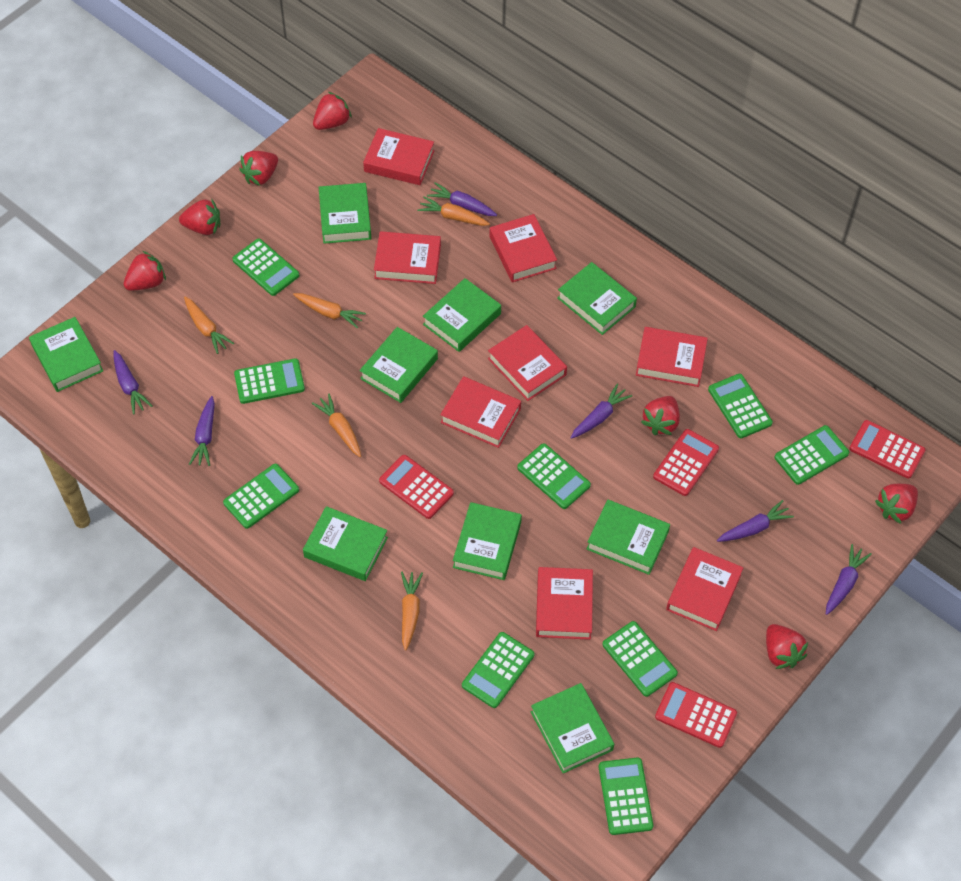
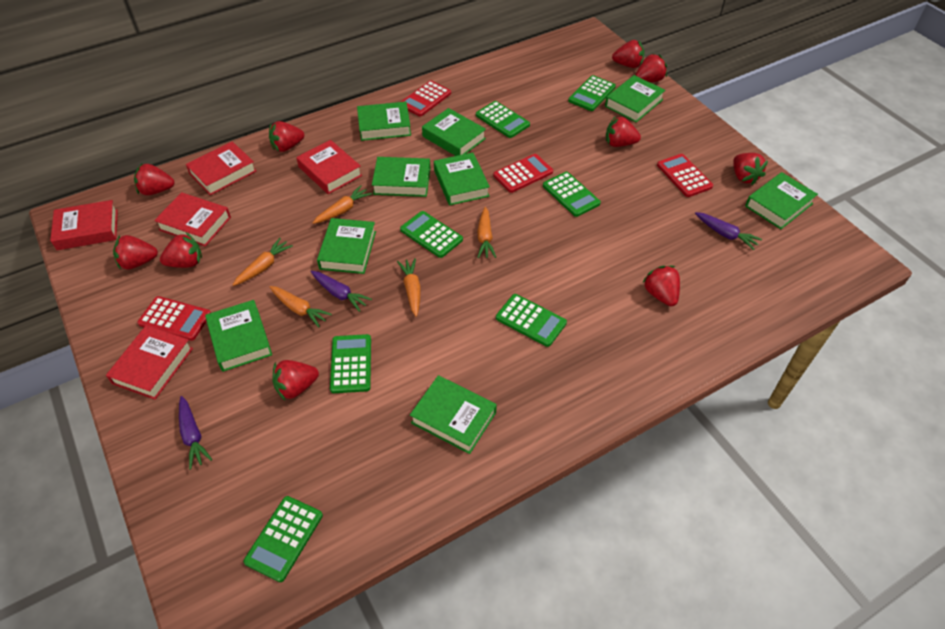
green calculator: 9 -> 7
purple carrot: 6 -> 3
red book: 8 -> 5
red strawberry: 7 -> 10

